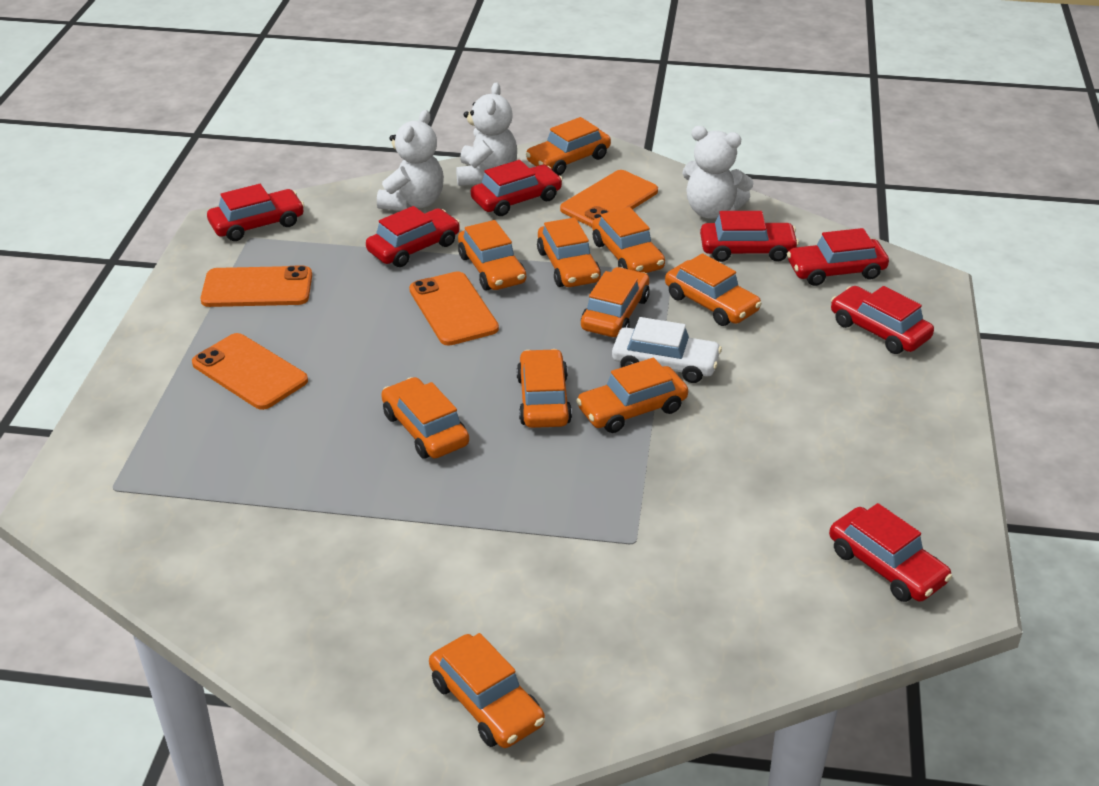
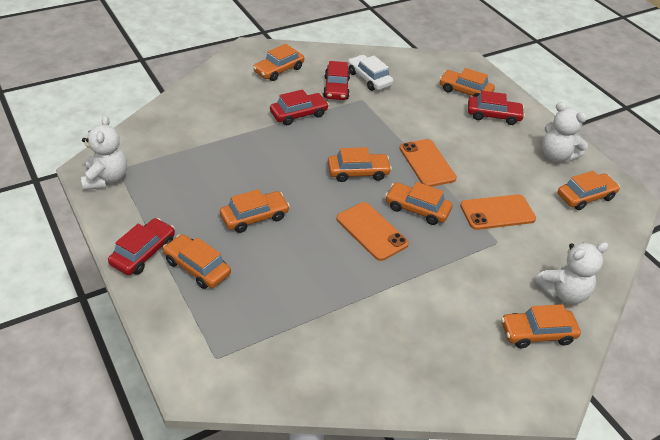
orange car: 10 -> 8
orange phone: 4 -> 3
red car: 7 -> 4

